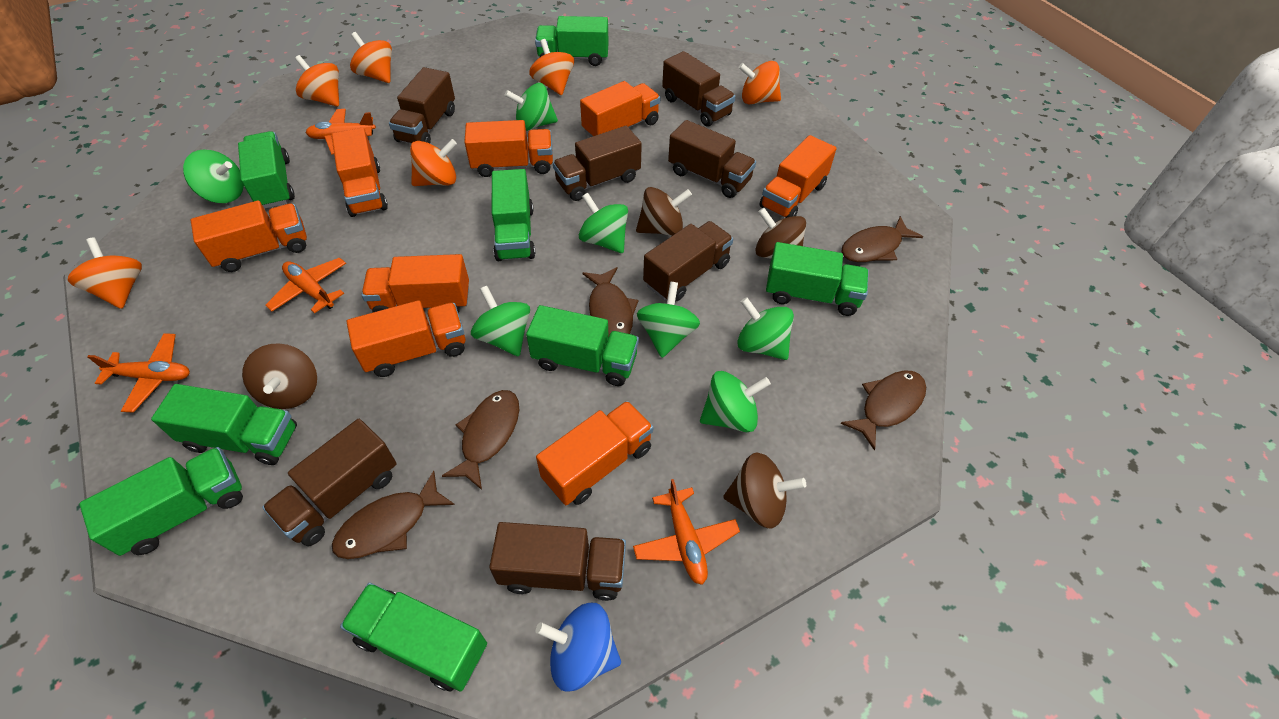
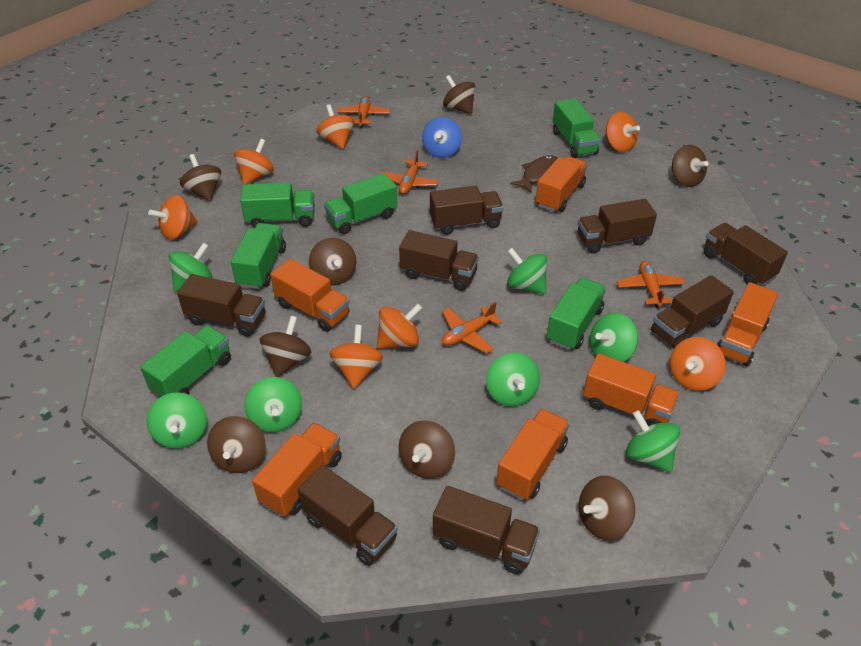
brown fish: 5 -> 1
brown spinning top: 4 -> 8
brown truck: 7 -> 8
green truck: 8 -> 6
orange spinning top: 6 -> 7
orange truck: 8 -> 6

